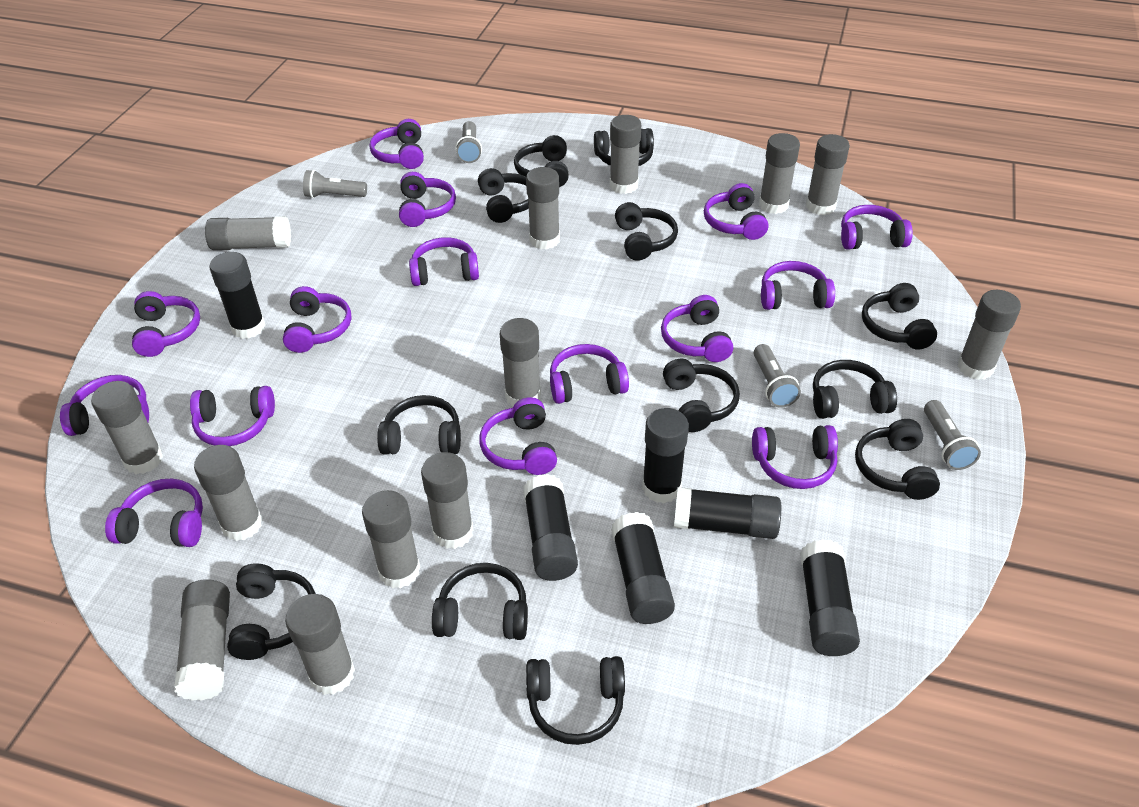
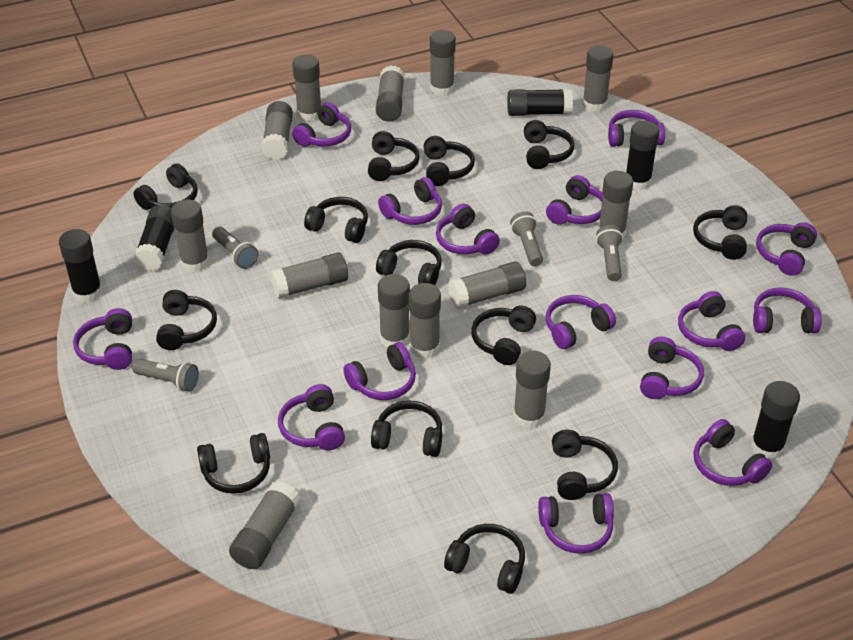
black glue stick: 6 -> 5
black headphones: 12 -> 13

